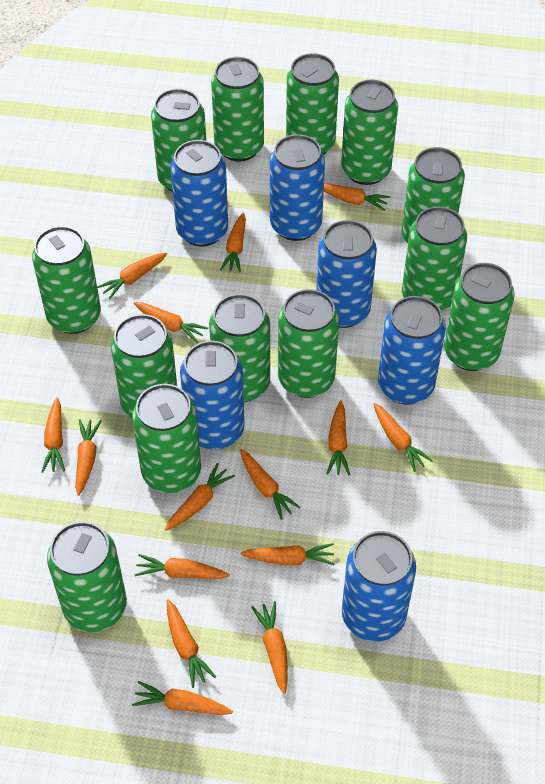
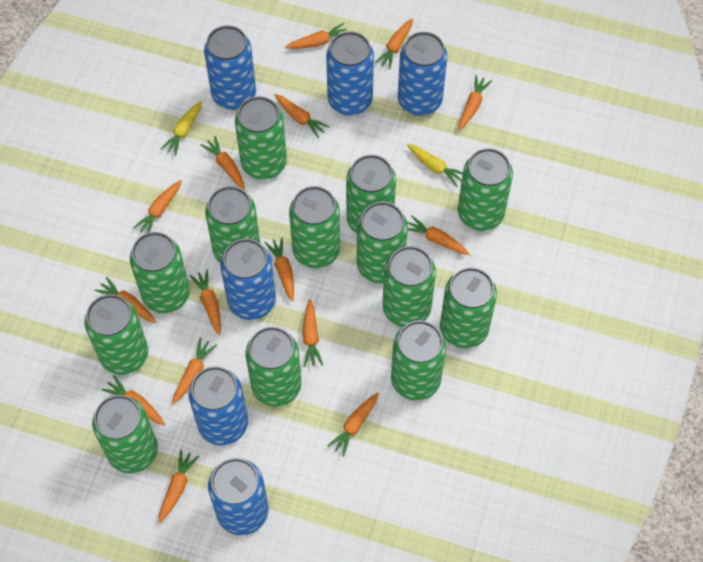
yellow carrot: 0 -> 2

